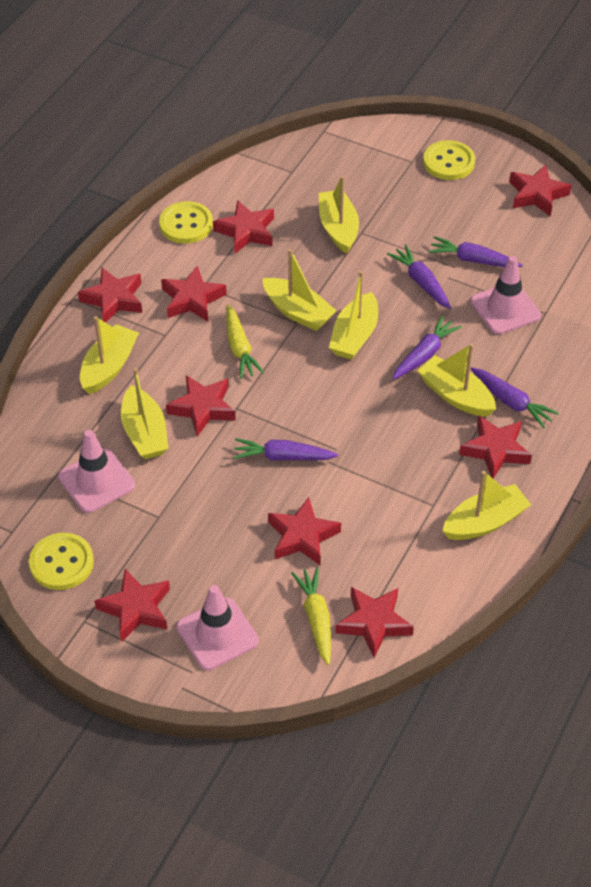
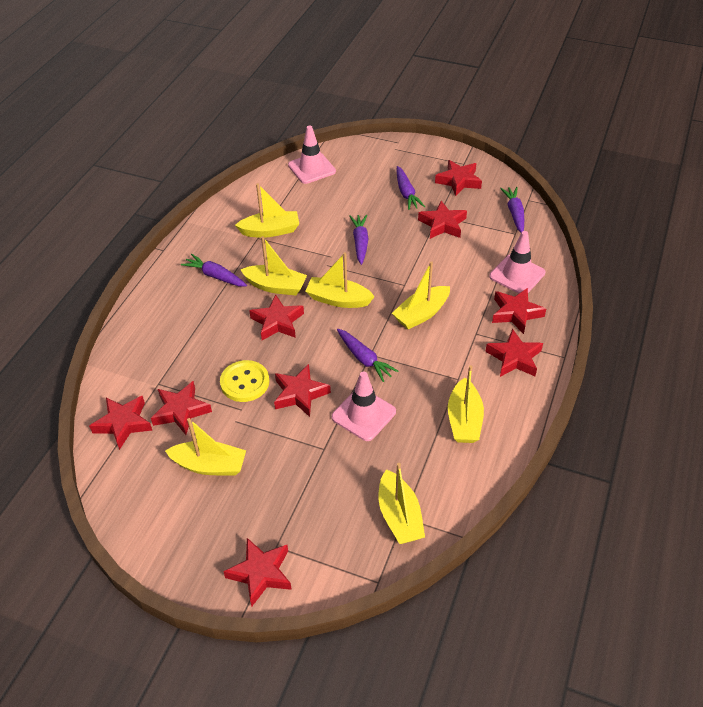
yellow button: 3 -> 1
yellow carrot: 2 -> 0

